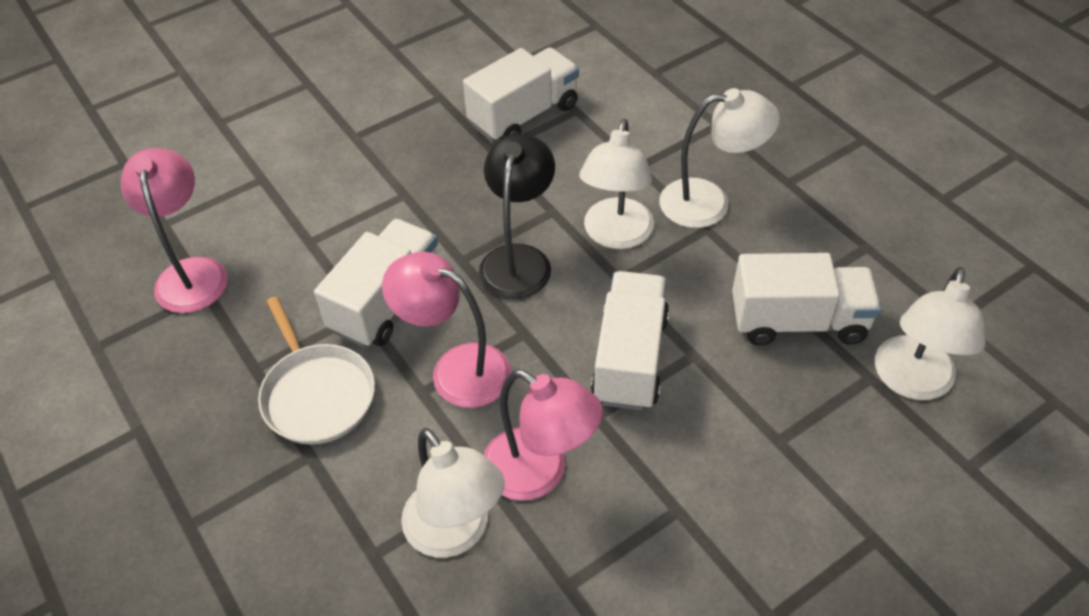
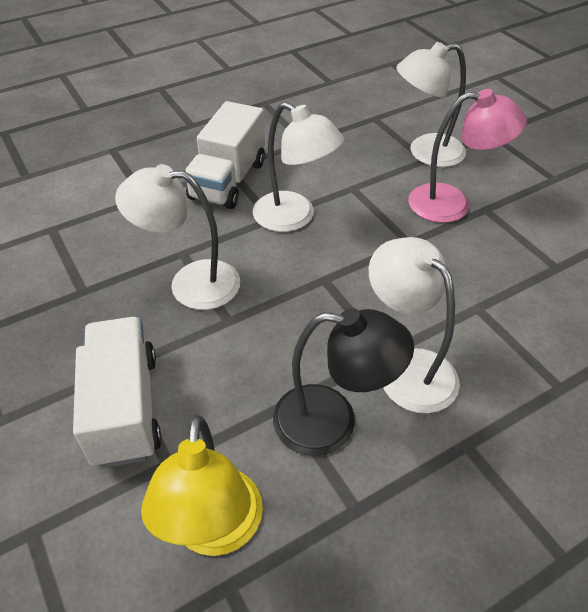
pink lamp: 3 -> 1
white pan: 1 -> 0
white truck: 4 -> 2
yellow lamp: 0 -> 1

